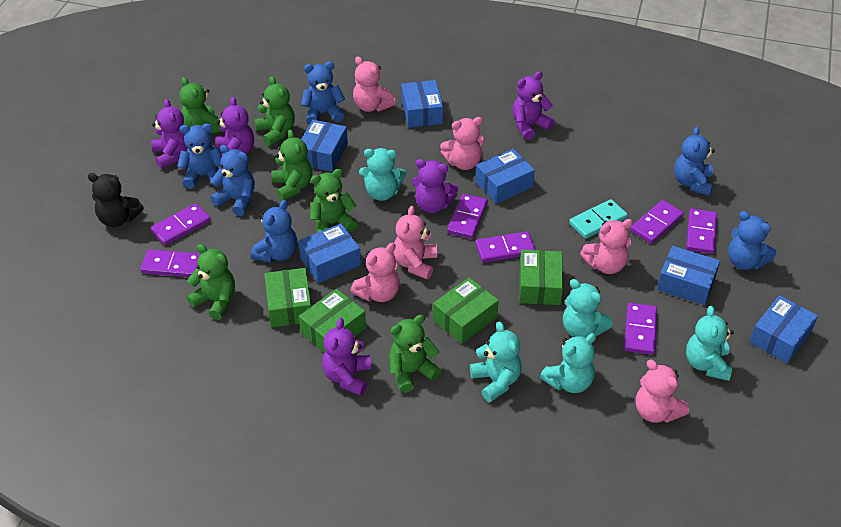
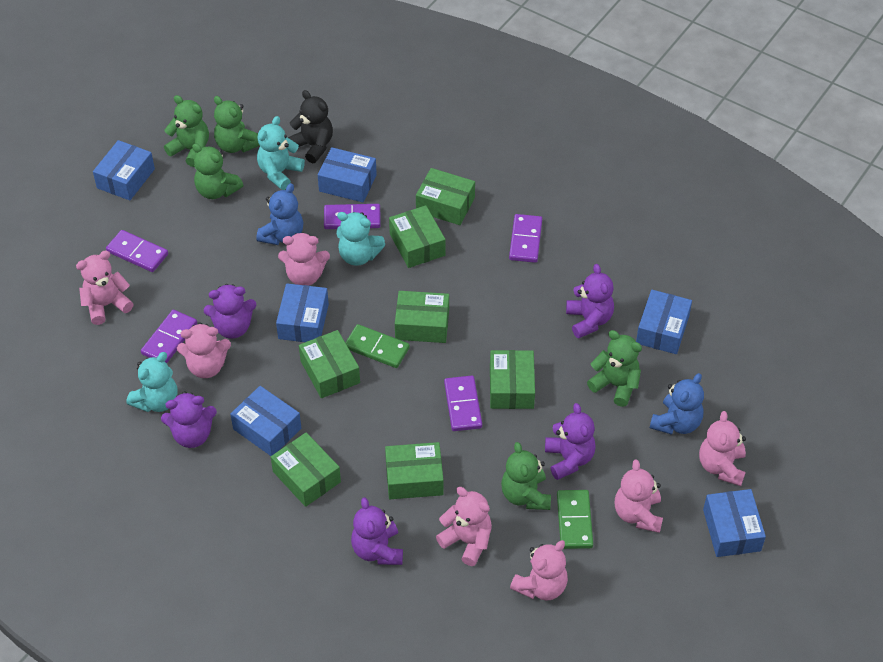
blue teddy bear: 6 -> 2
green box: 4 -> 7
green domino: 0 -> 2
green teddy bear: 6 -> 5
pink teddy bear: 6 -> 7
purple domino: 7 -> 5
turquoise domino: 1 -> 0
turquoise teddy bear: 5 -> 3

